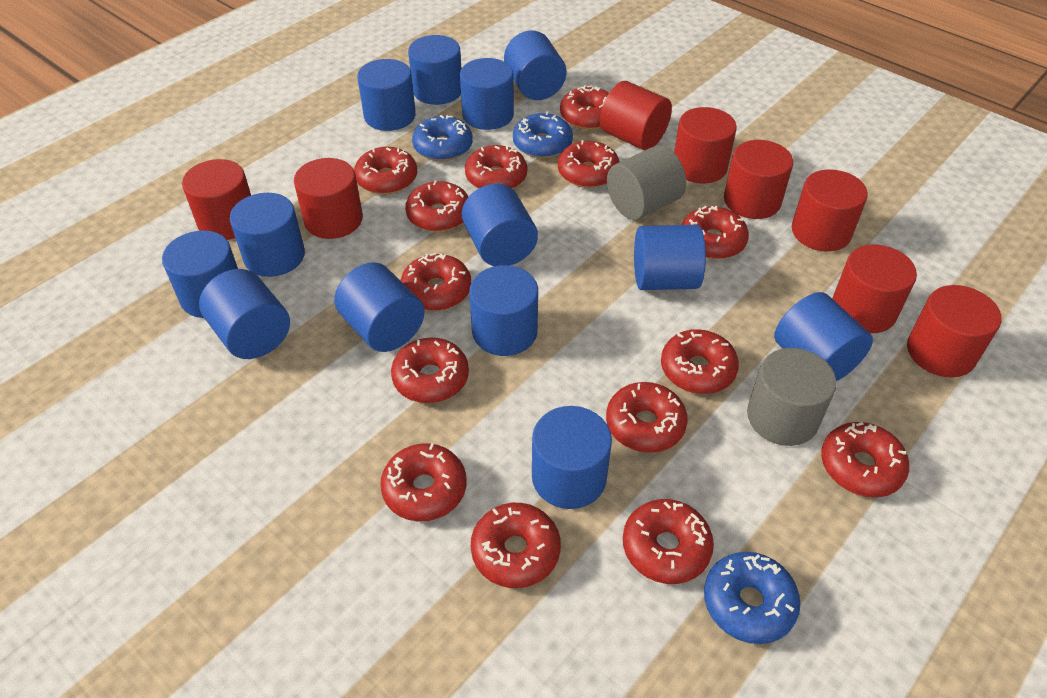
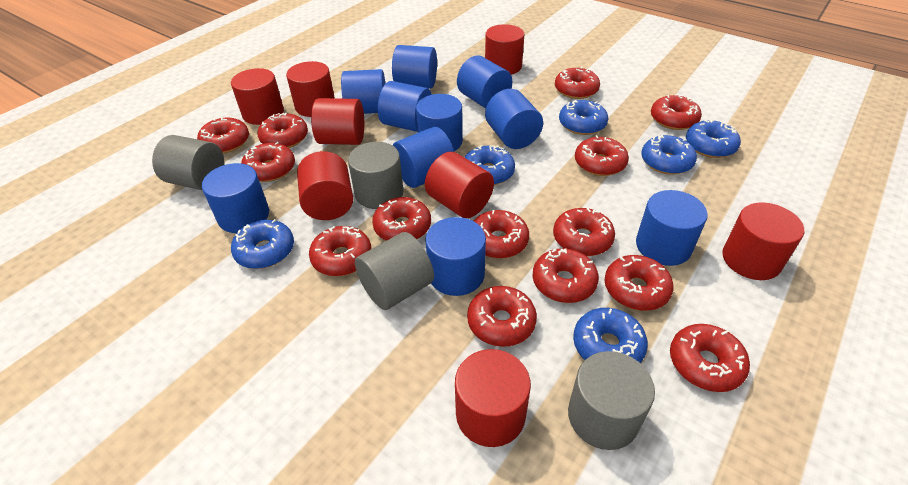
blue cylinder: 13 -> 10
blue donut: 3 -> 6
grey cylinder: 2 -> 4

